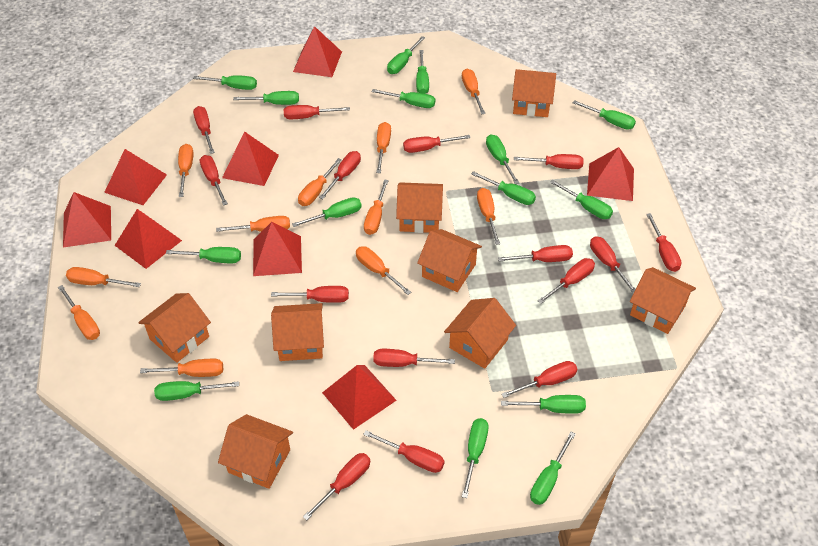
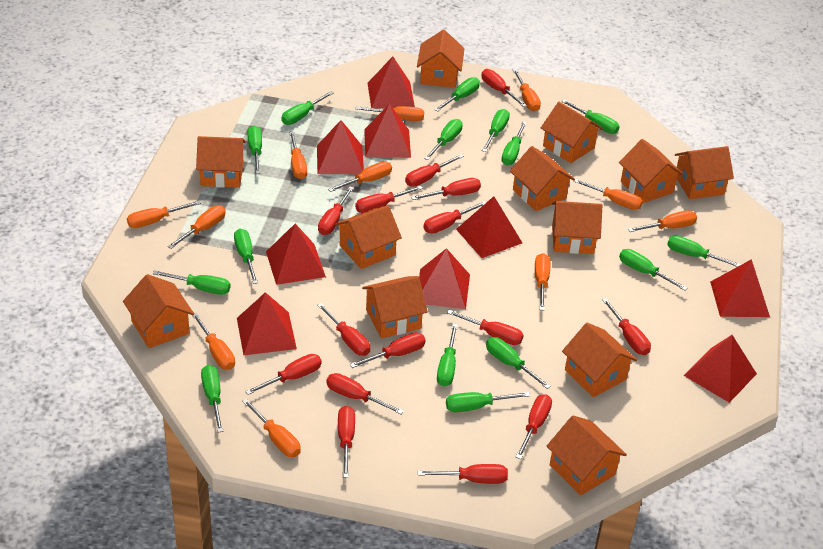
orange house: 8 -> 12
red pyramid: 8 -> 9

